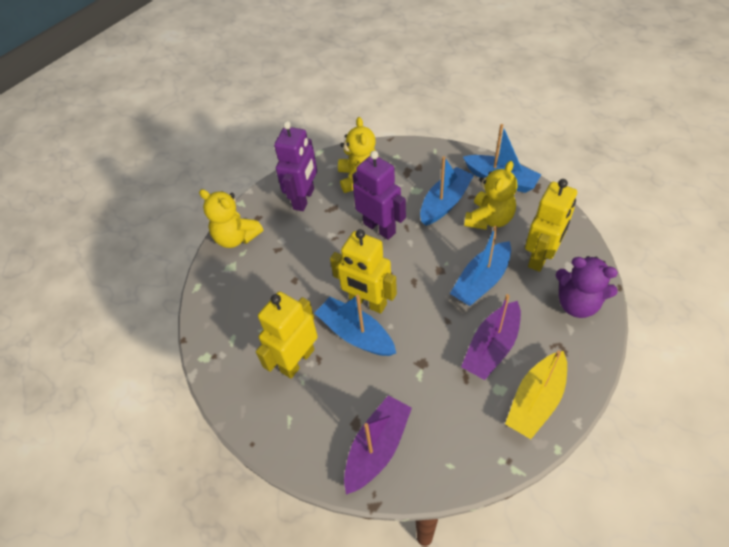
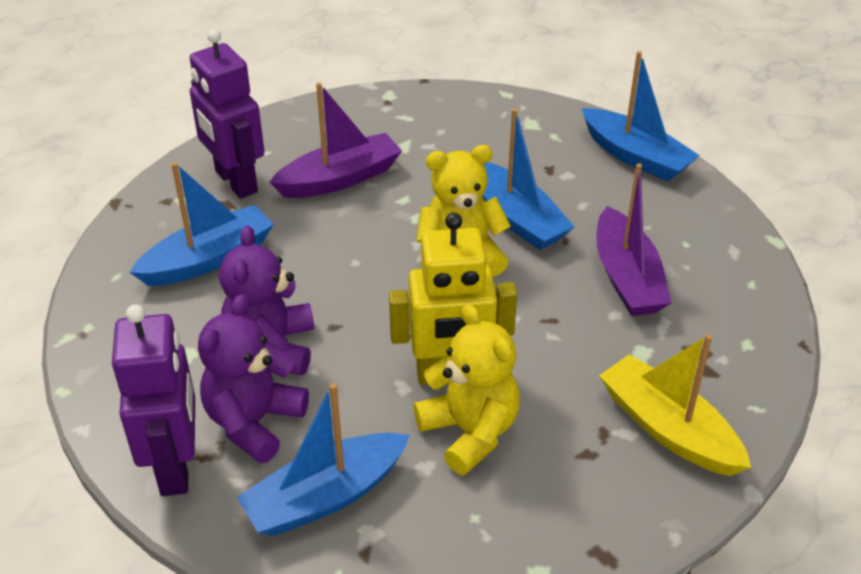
purple teddy bear: 1 -> 2
yellow robot: 3 -> 1
yellow teddy bear: 3 -> 2

